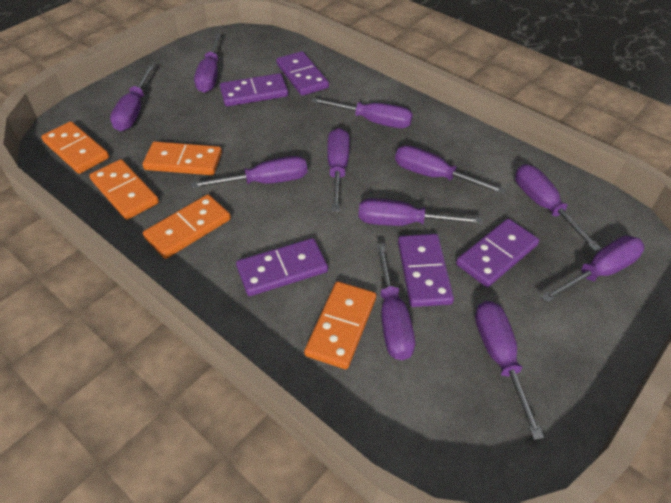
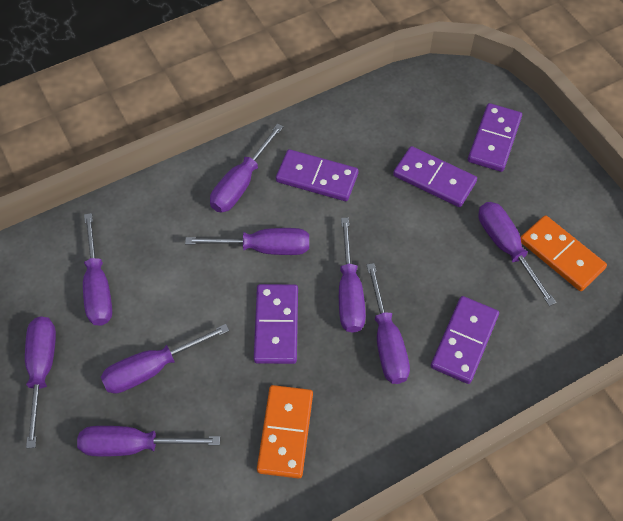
orange domino: 5 -> 2
purple screwdriver: 11 -> 9

